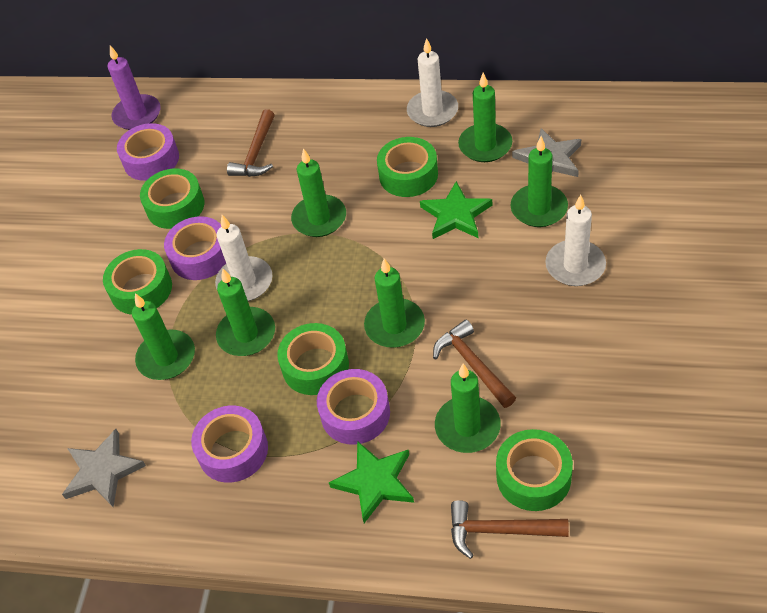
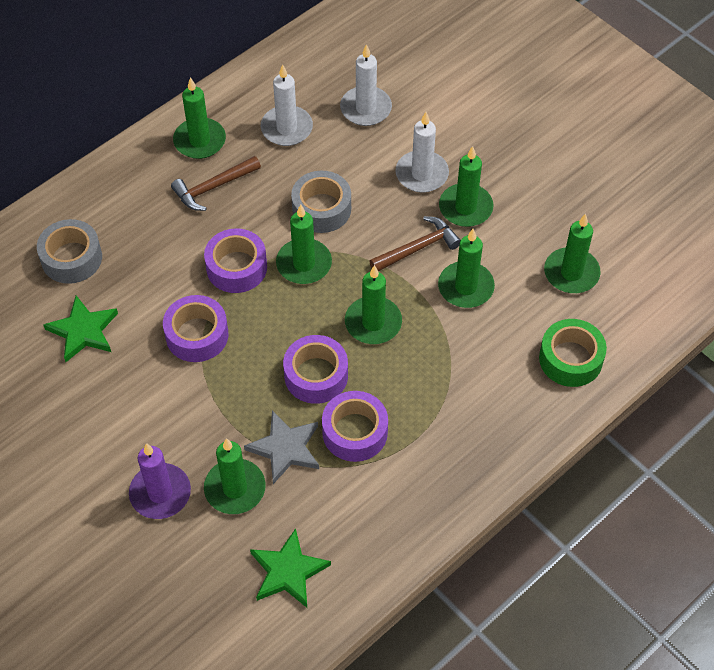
brown hammer: 3 -> 2
green tape: 5 -> 1
grey star: 2 -> 1
grey tape: 0 -> 2

